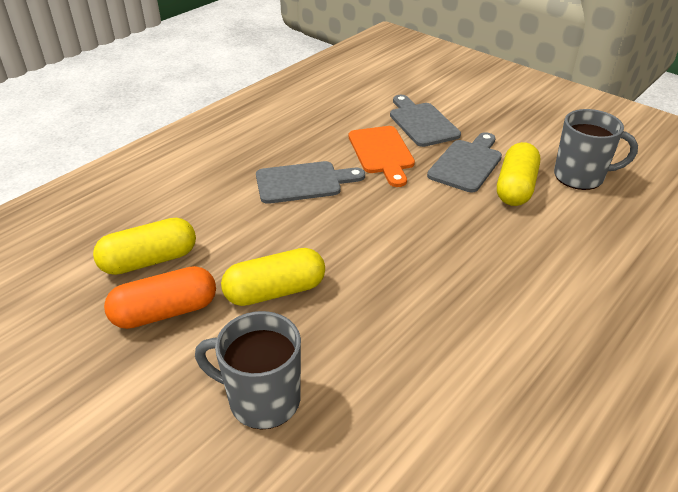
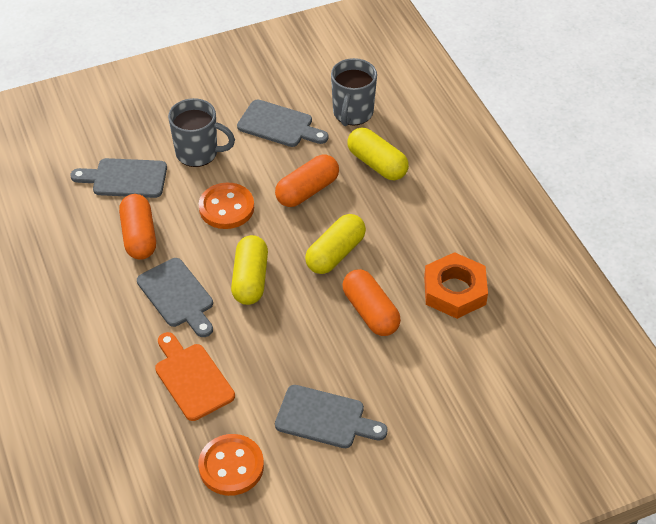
grey cutting board: 3 -> 4
orange button: 0 -> 2
orange capsule: 1 -> 3
orange nut: 0 -> 1

